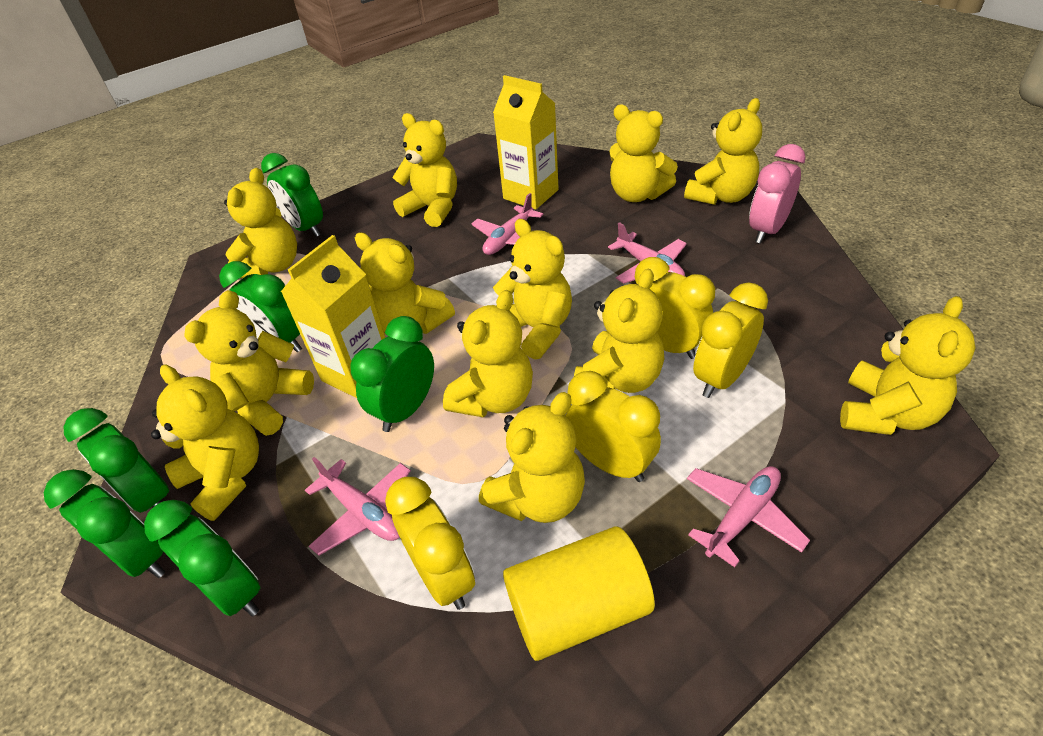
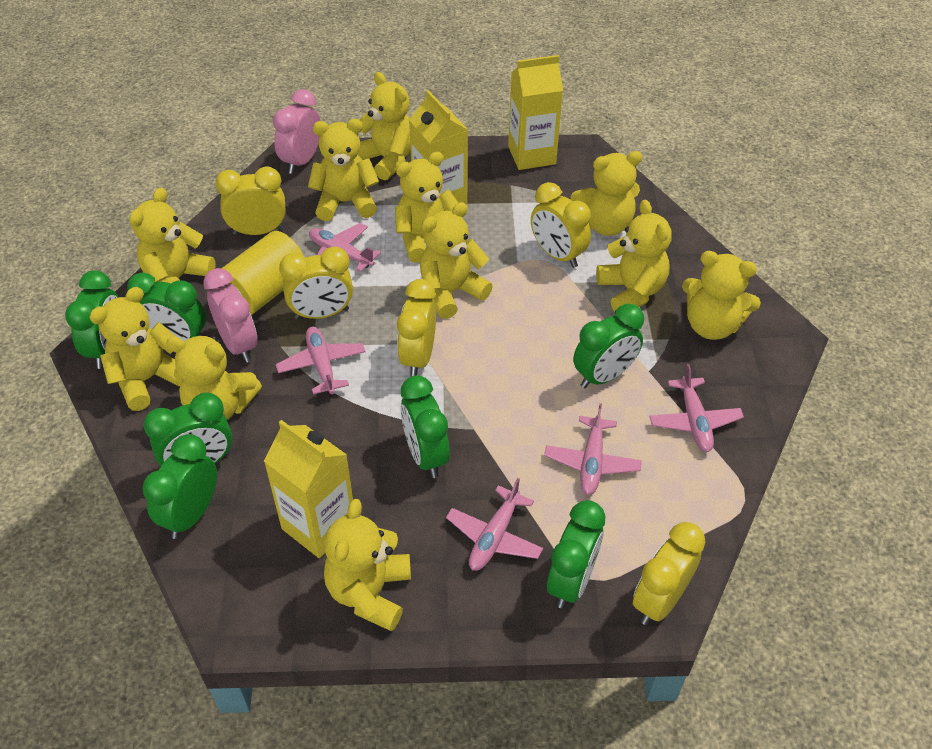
green clock: 6 -> 7
pink clock: 1 -> 2
pink plane: 4 -> 5
yellow carton: 2 -> 3
yellow clock: 4 -> 5
yellow teddy bear: 12 -> 11

